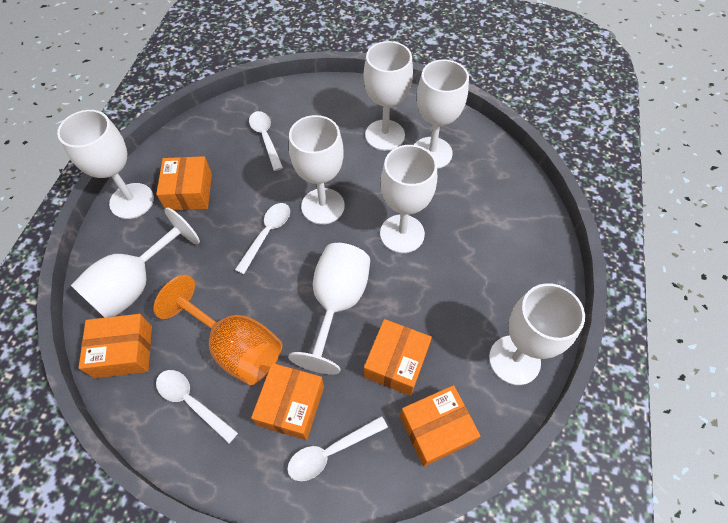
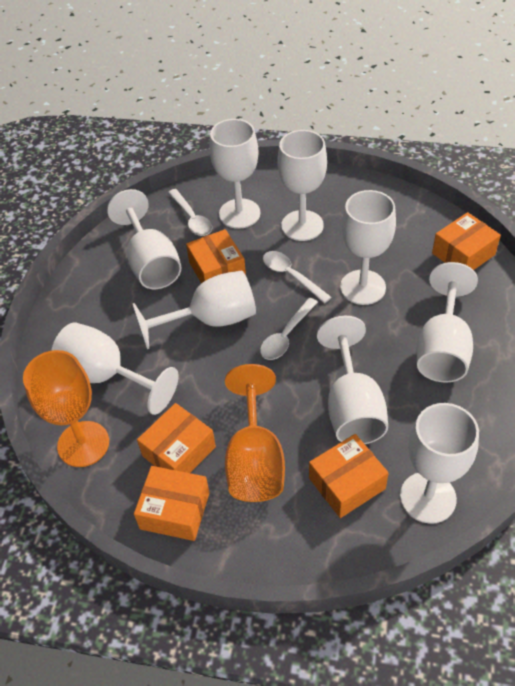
orange goblet: 1 -> 2
white goblet: 8 -> 9
white spoon: 4 -> 3

